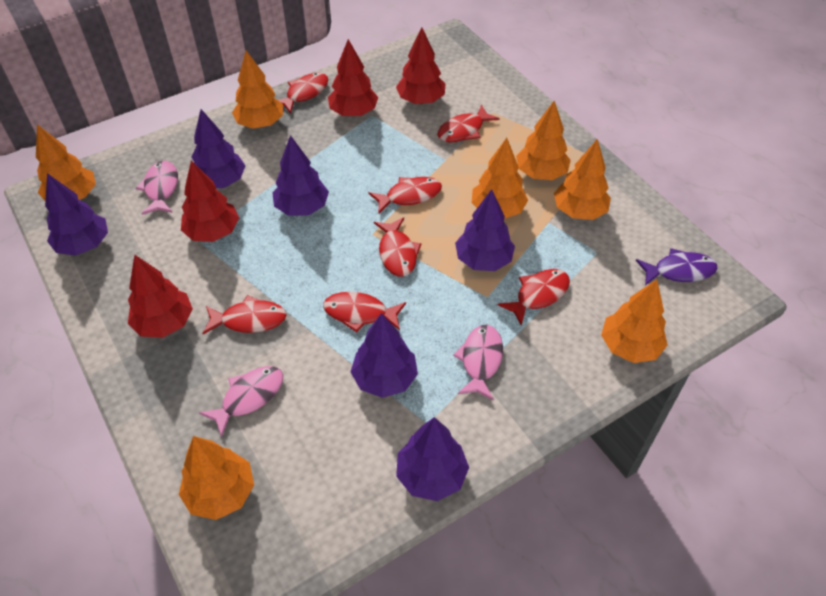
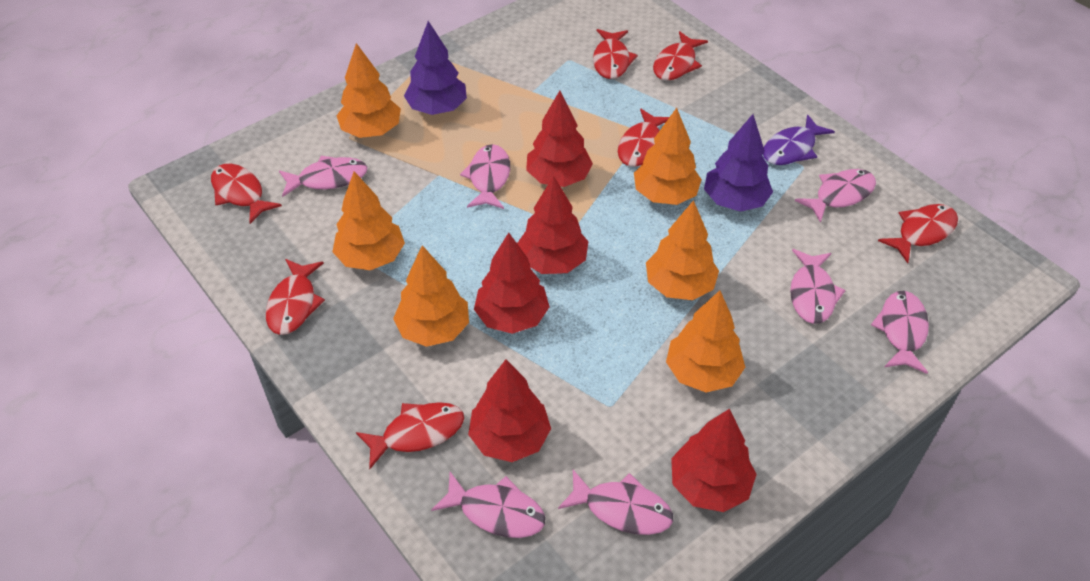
orange tree: 7 -> 6
pink fish: 3 -> 7
purple tree: 6 -> 2
red tree: 4 -> 5

